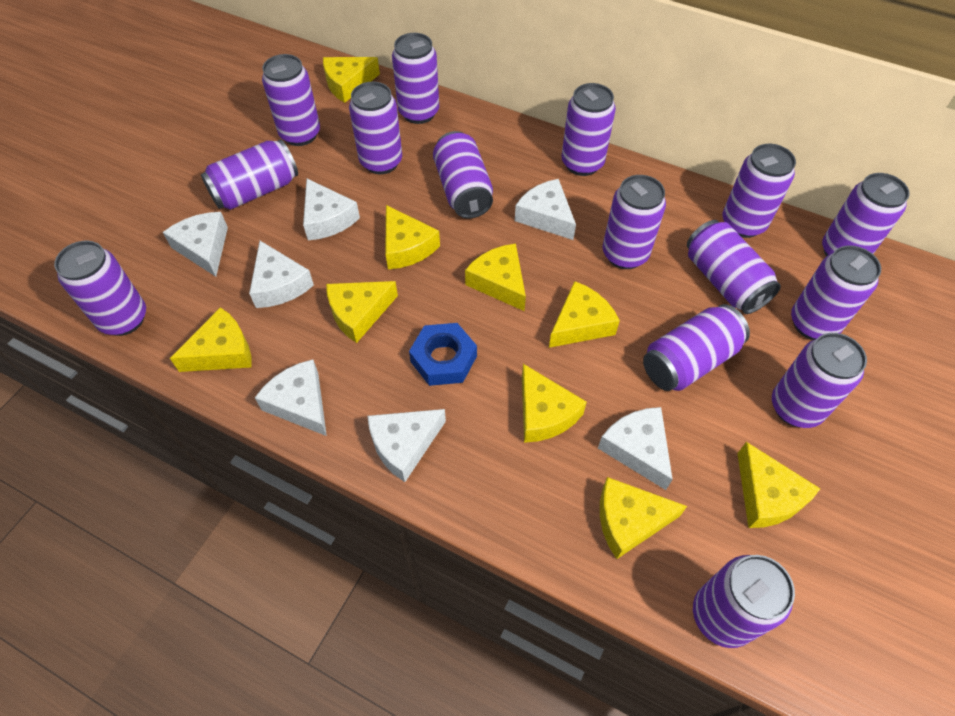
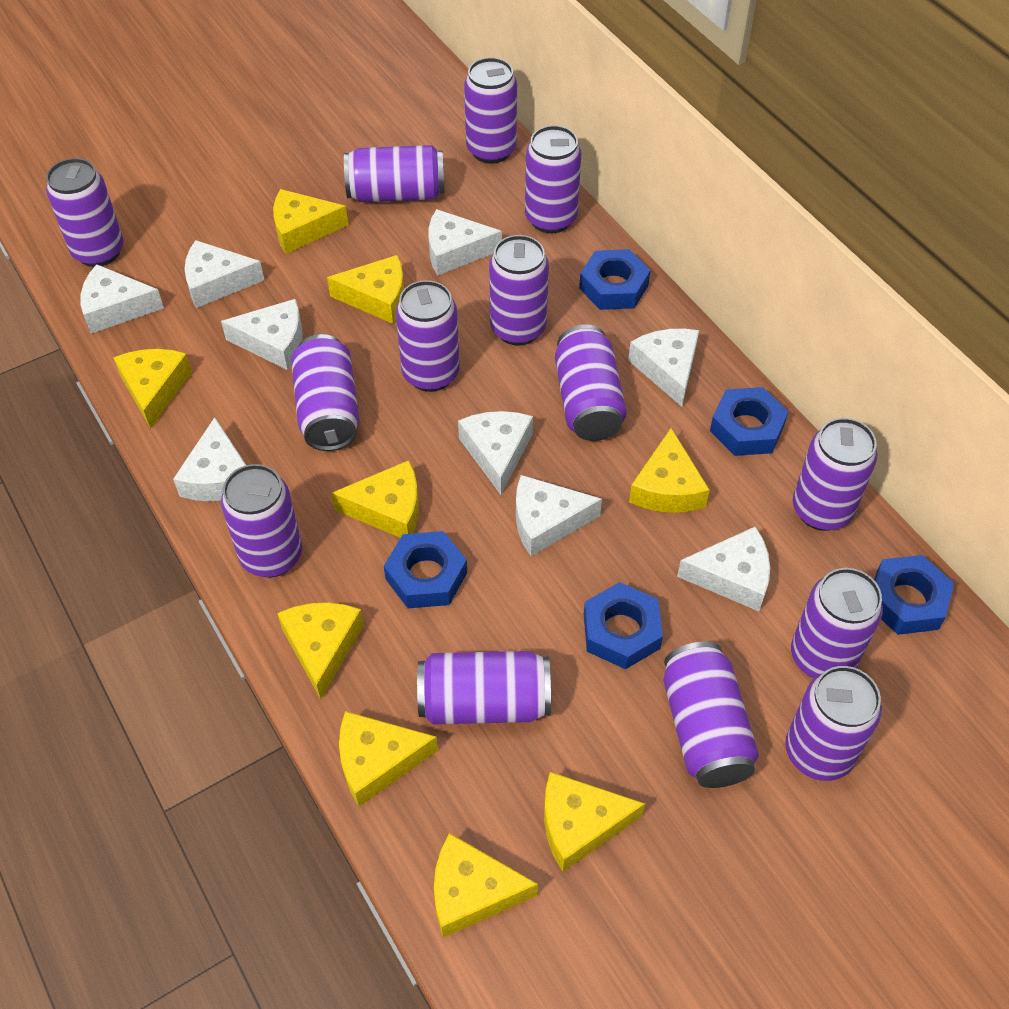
blue nut: 1 -> 5
purple can: 15 -> 14
white cheese: 7 -> 9

